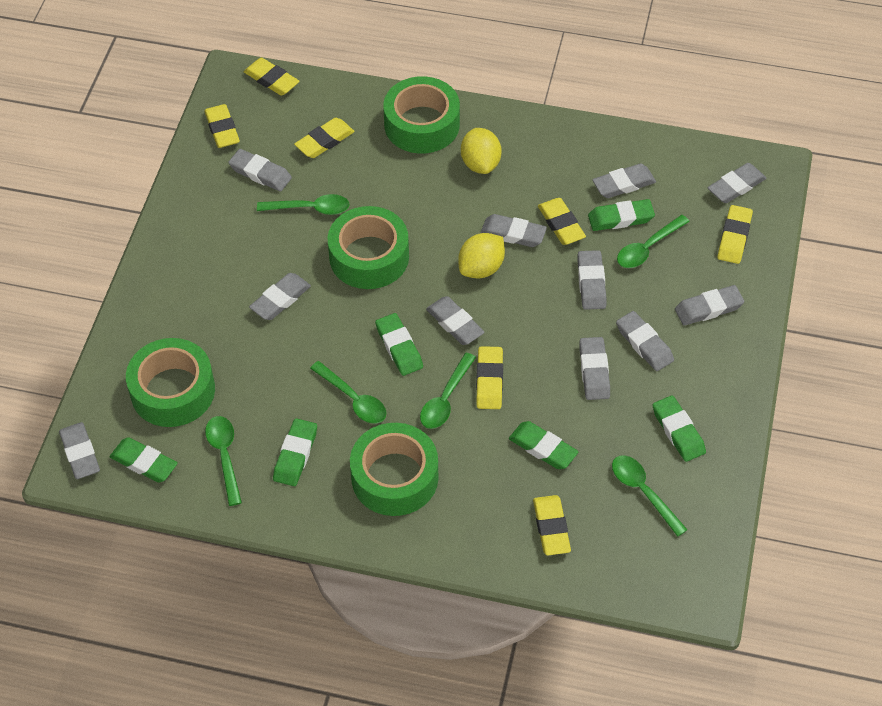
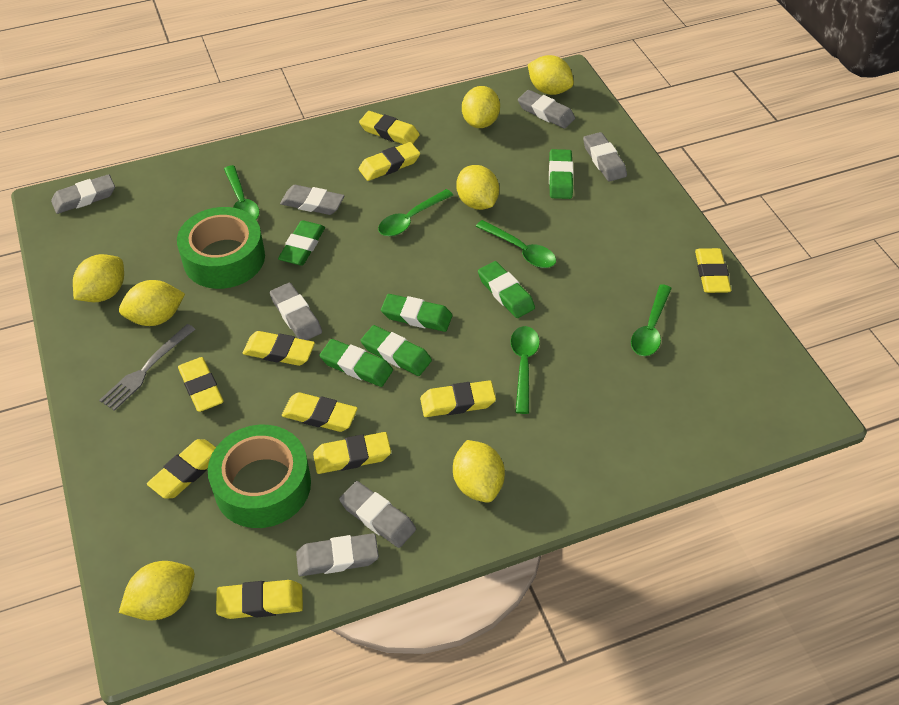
green spoon: 6 -> 5
green tape: 4 -> 2
grey eraser: 11 -> 7
grey fork: 0 -> 1
yellow eraser: 7 -> 10
yellow lemon: 2 -> 7

